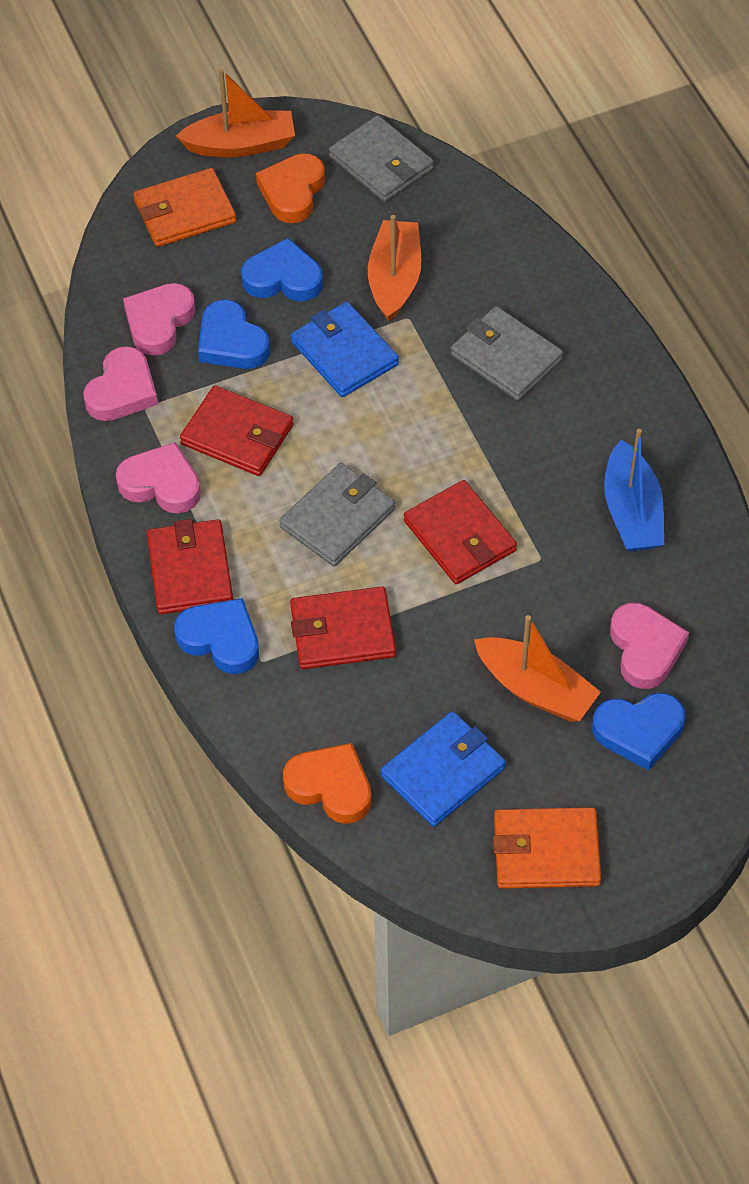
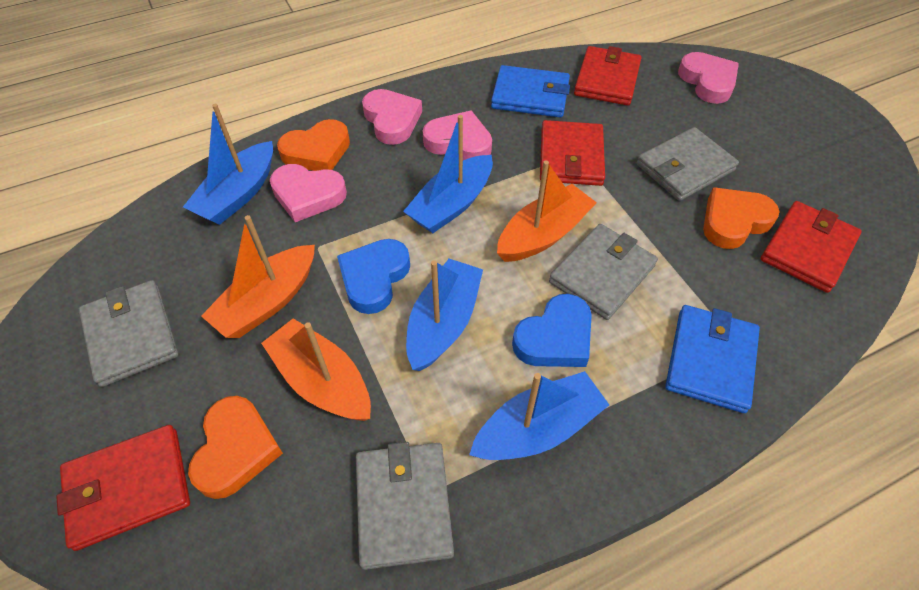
blue boat: 1 -> 4
blue heart: 4 -> 2
grey wallet: 3 -> 4
orange heart: 2 -> 3
orange wallet: 2 -> 0

